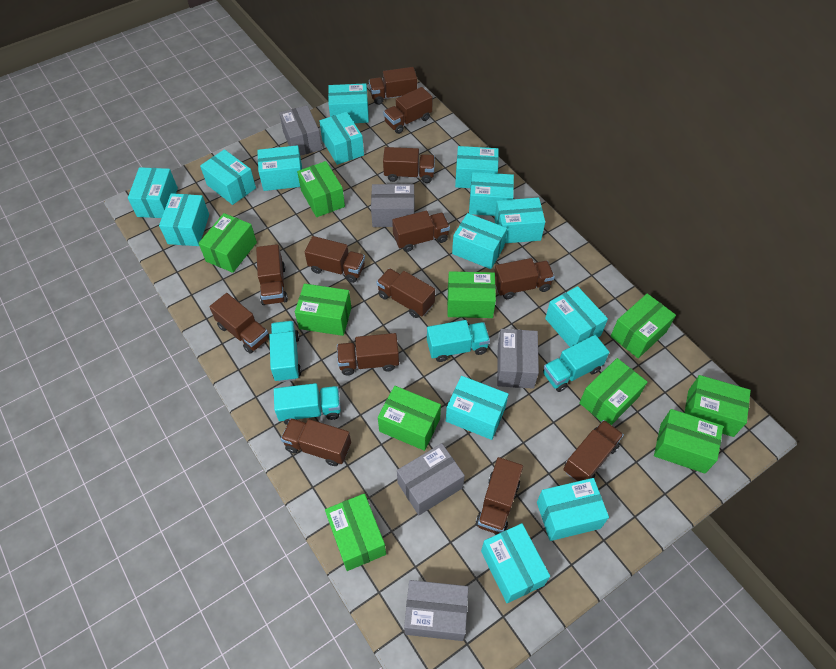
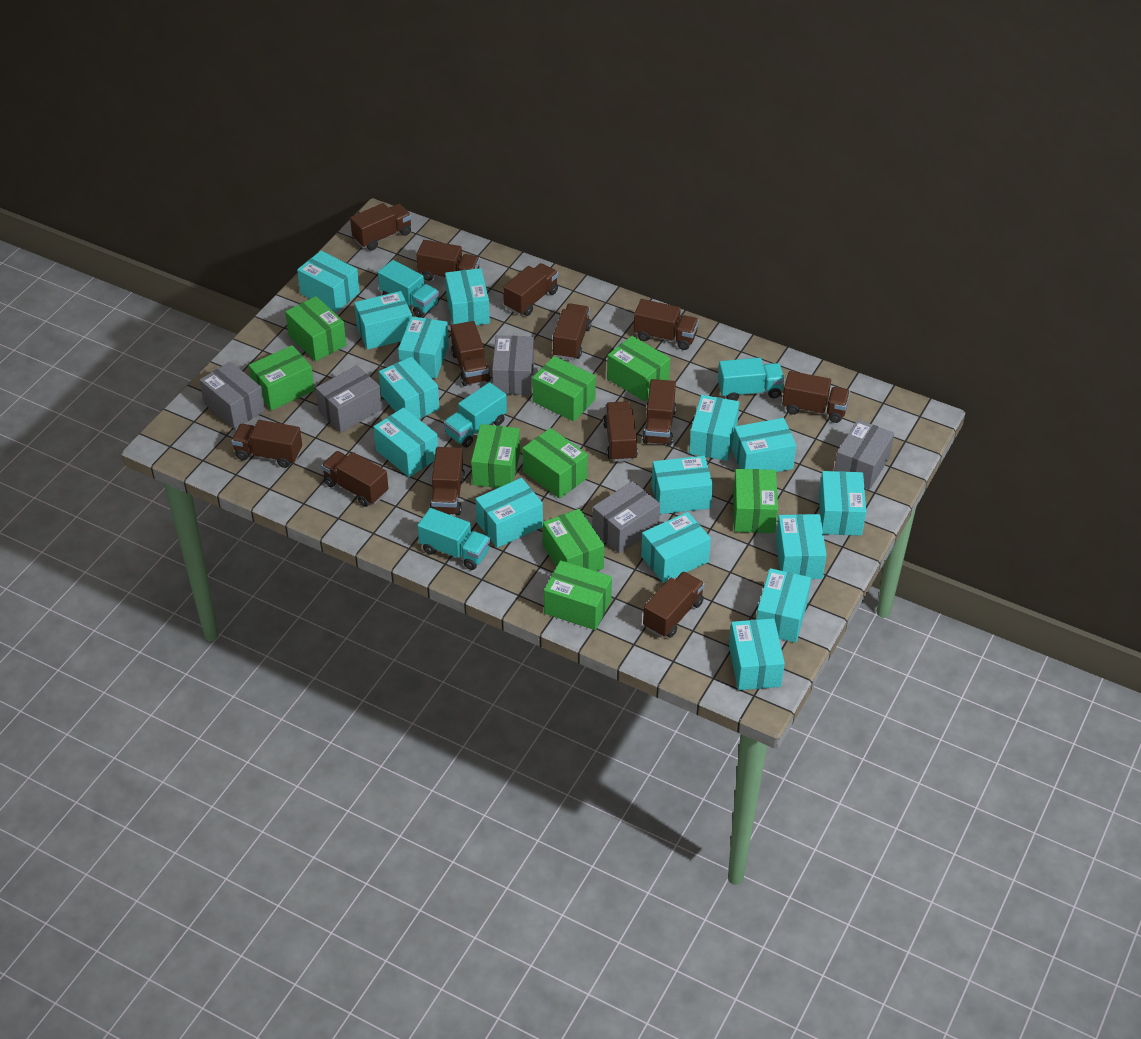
green box: 10 -> 9
turquoise box: 14 -> 15

